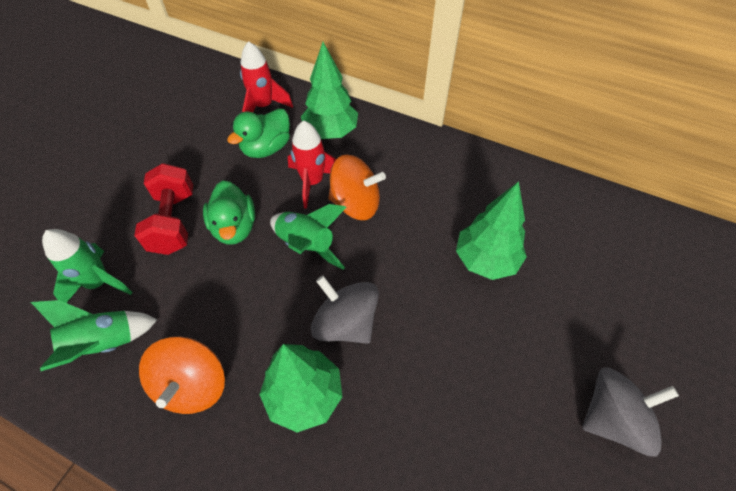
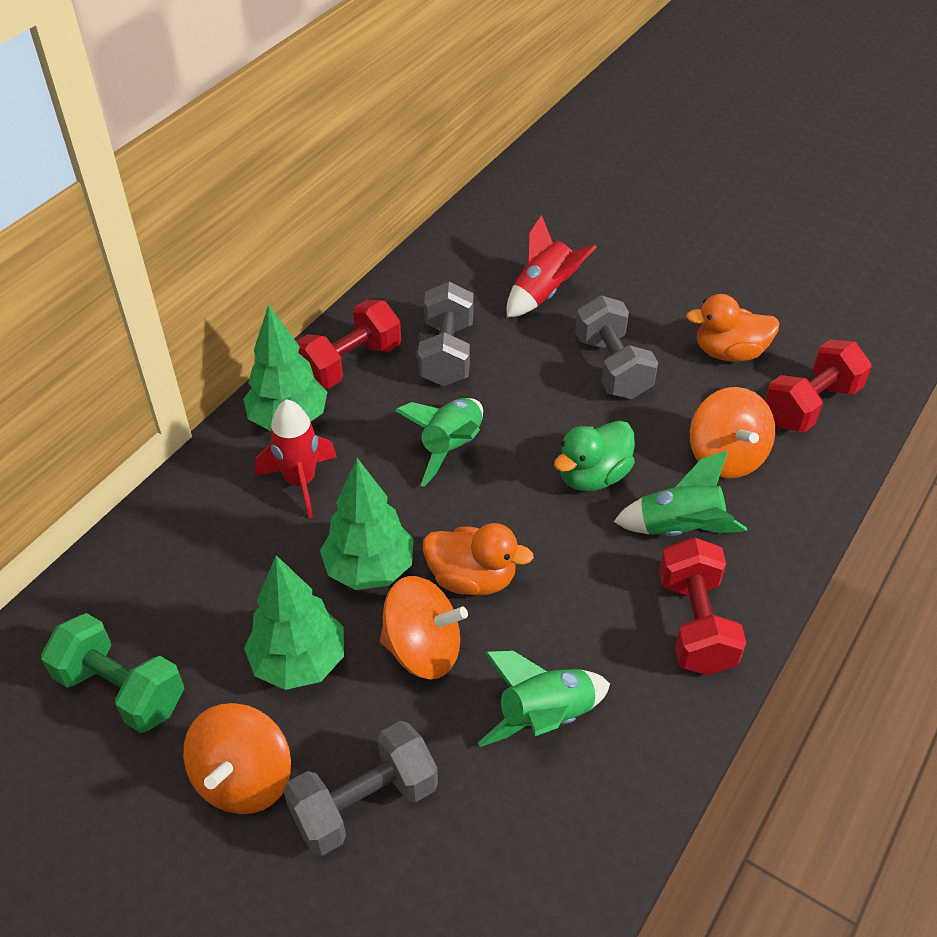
green duck: 2 -> 1
green dumbbell: 0 -> 1
grey dumbbell: 0 -> 3
grey spinning top: 2 -> 0
orange duck: 0 -> 2
orange spinning top: 2 -> 3
red dumbbell: 1 -> 3

